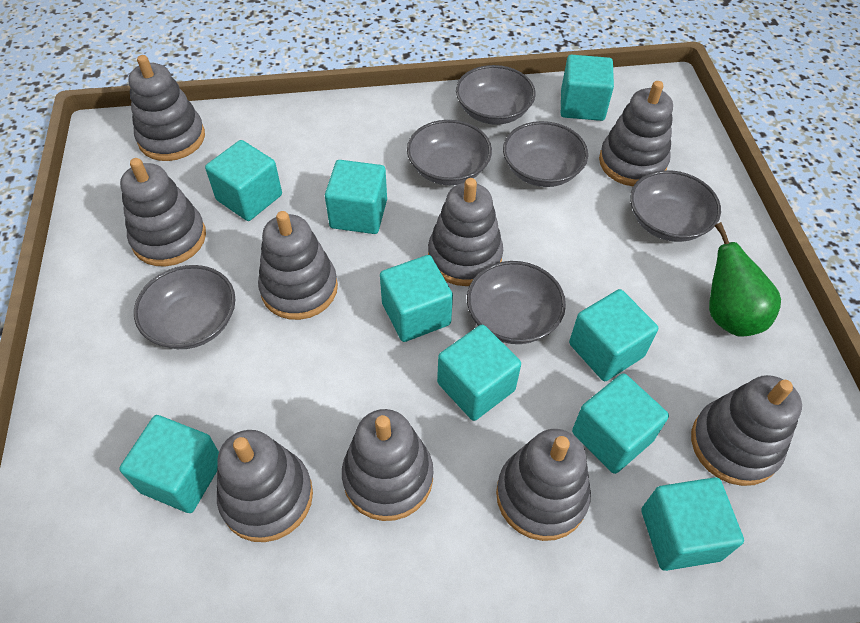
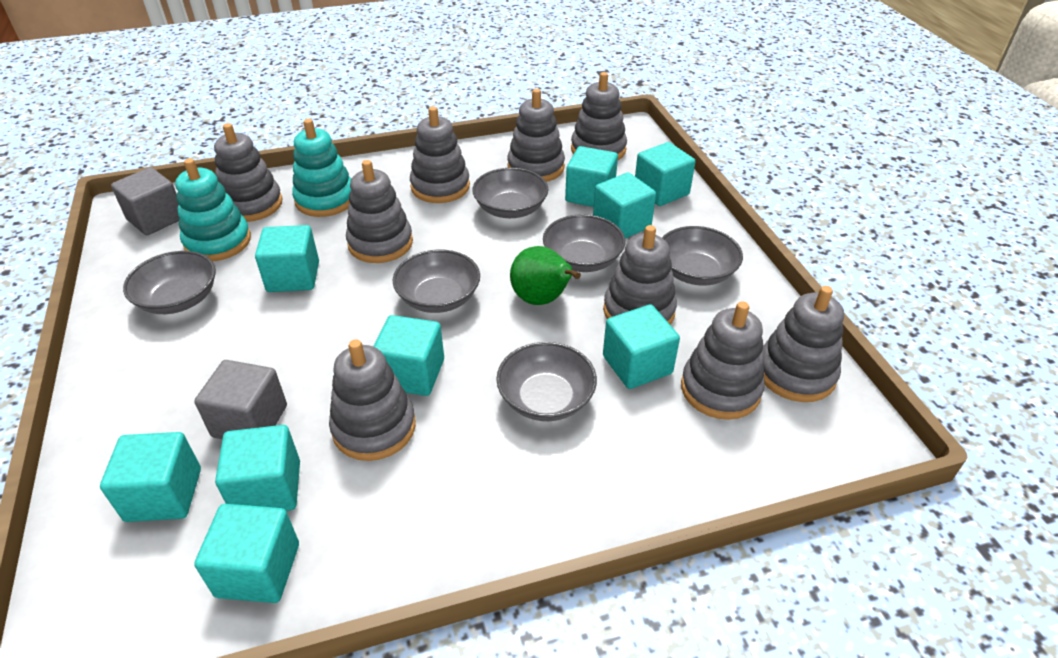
grey cube: 0 -> 2
turquoise stacking toy: 0 -> 2

